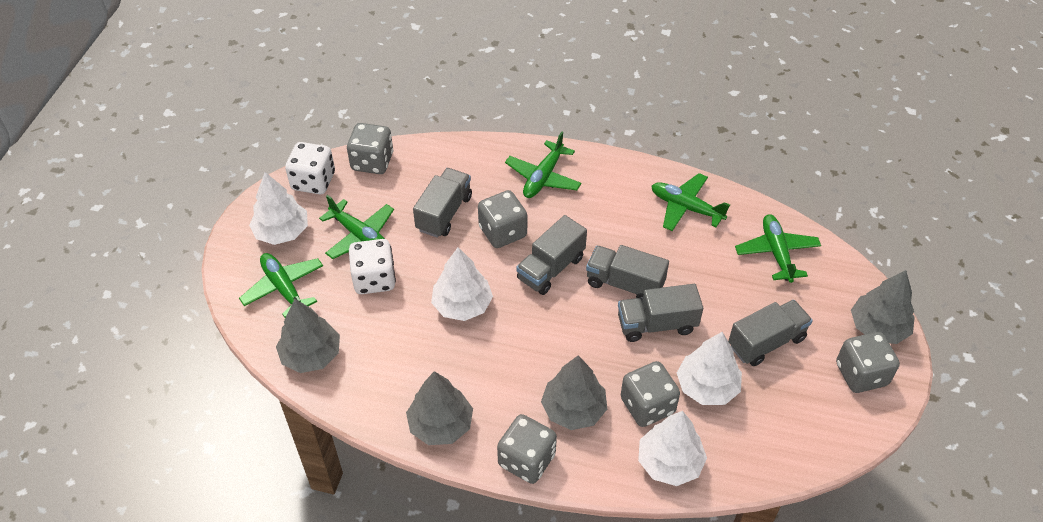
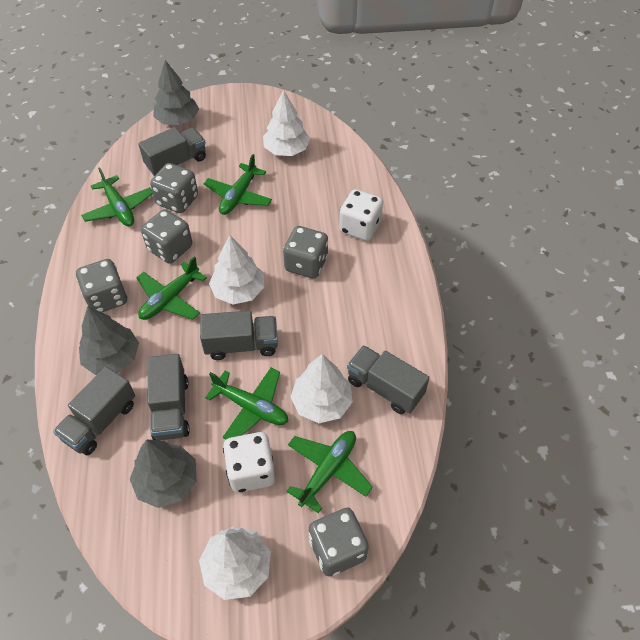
grey tree: 4 -> 3

